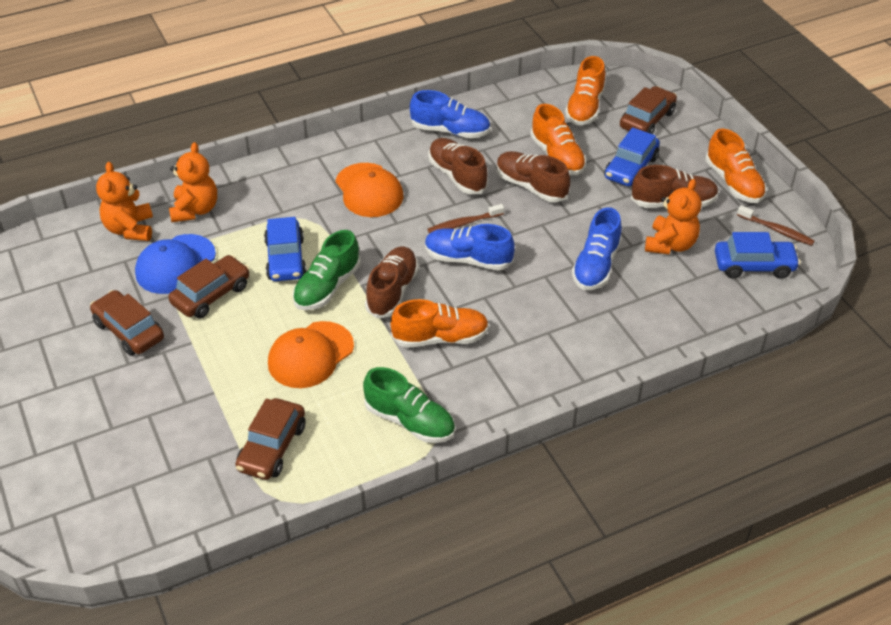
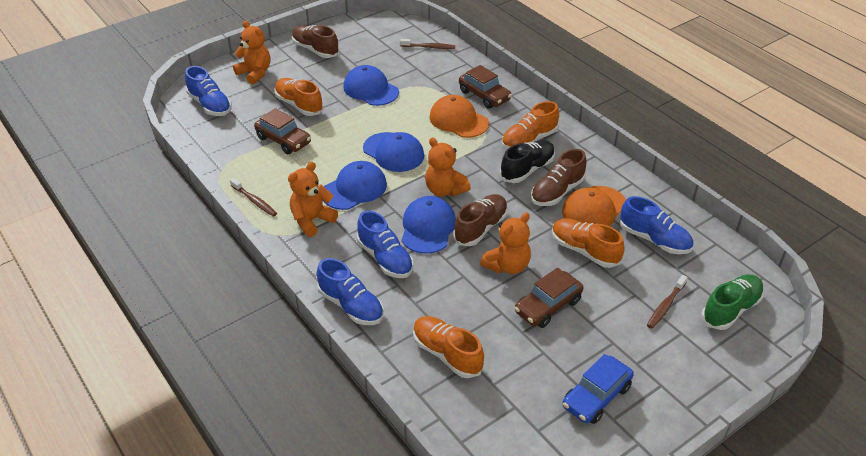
black shoe: 0 -> 1
blue cap: 1 -> 4
blue car: 3 -> 1
blue shoe: 3 -> 4
brown car: 4 -> 3
brown shoe: 4 -> 3
brown toothbrush: 2 -> 3
green shoe: 2 -> 1
orange teddy bear: 3 -> 4

